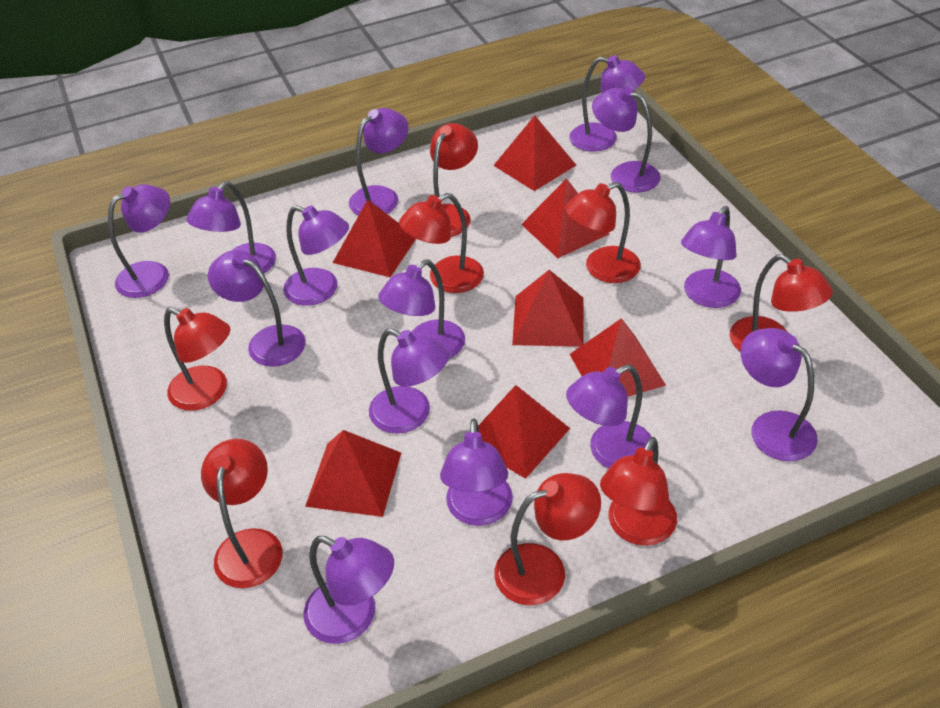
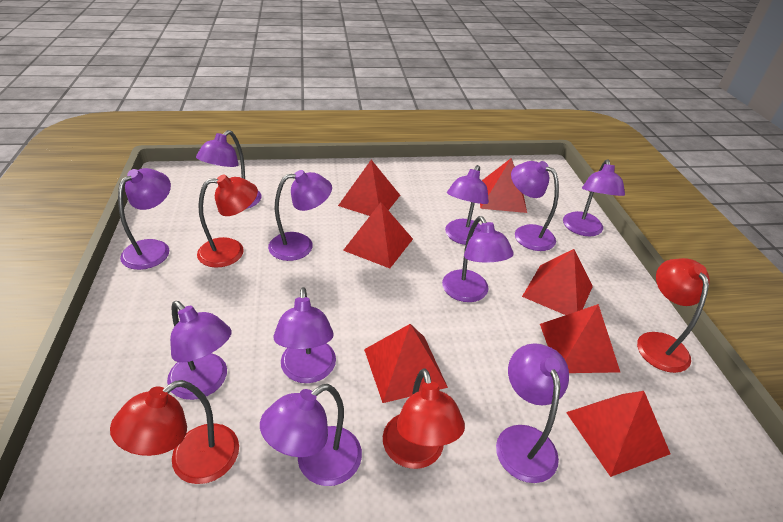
purple lamp: 14 -> 11
red lamp: 8 -> 4

